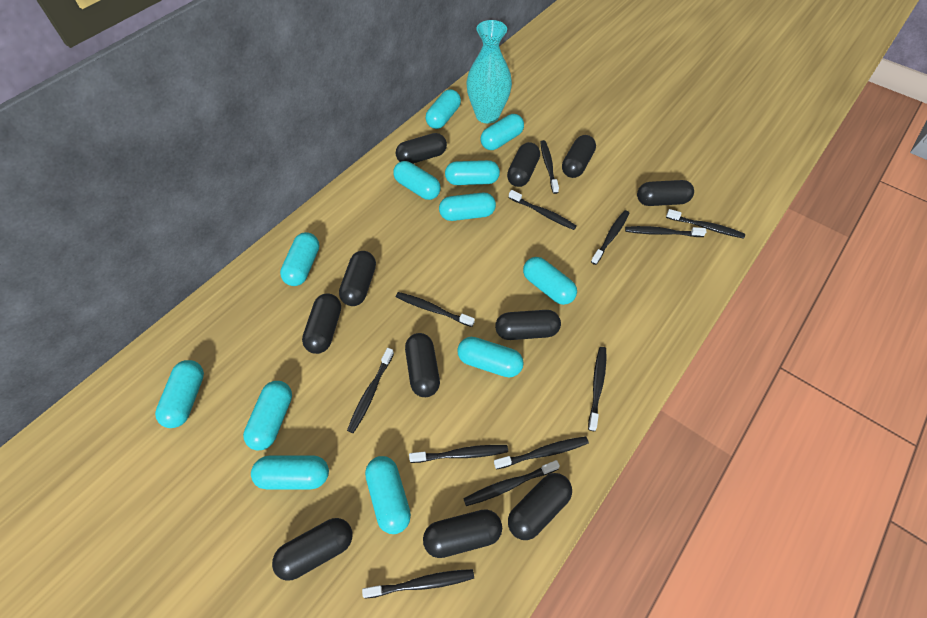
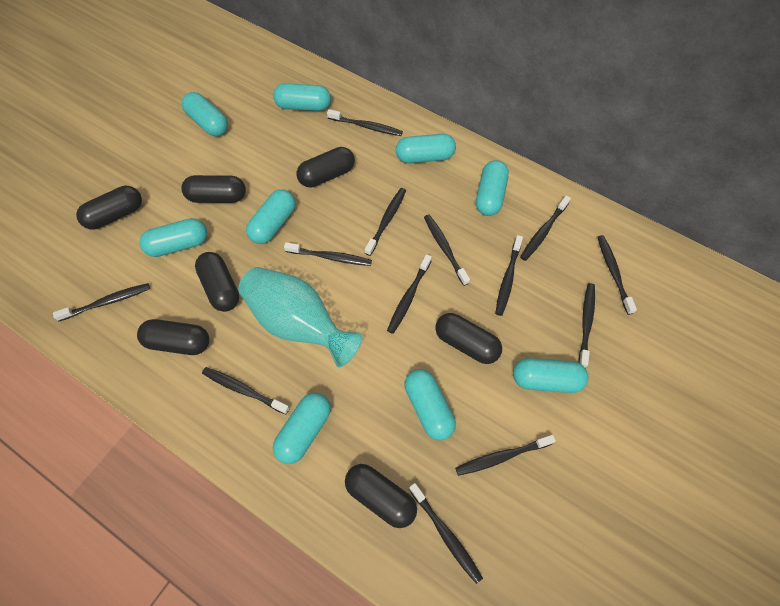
black capsule: 11 -> 7
black toothbrush: 12 -> 13
turquoise capsule: 12 -> 9

